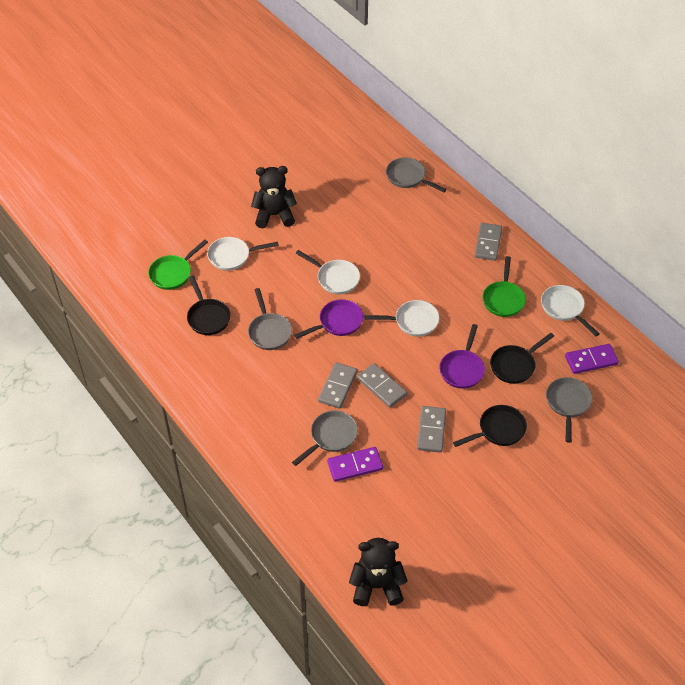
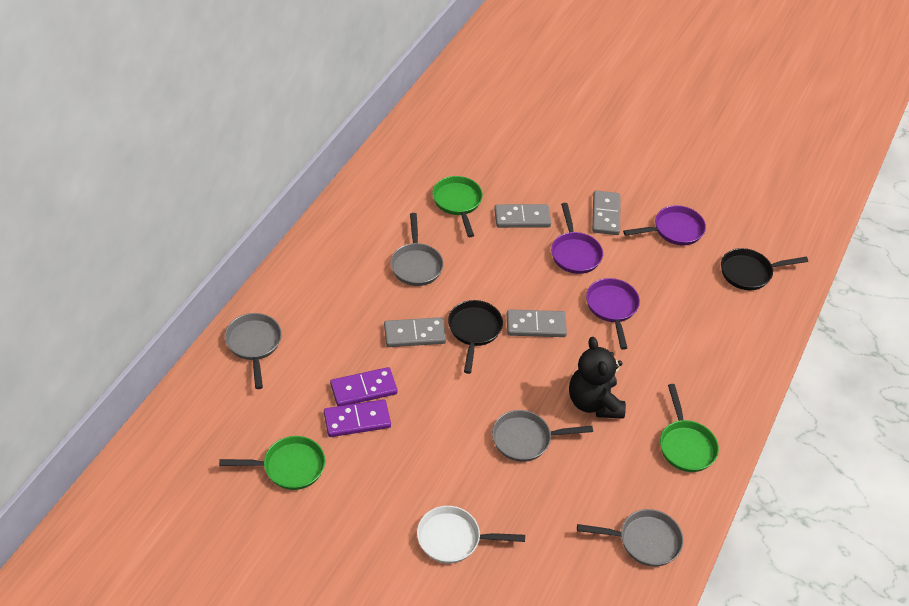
black pan: 3 -> 2
black teddy bear: 2 -> 1
green pan: 2 -> 3
purple pan: 2 -> 3
white pan: 4 -> 1

